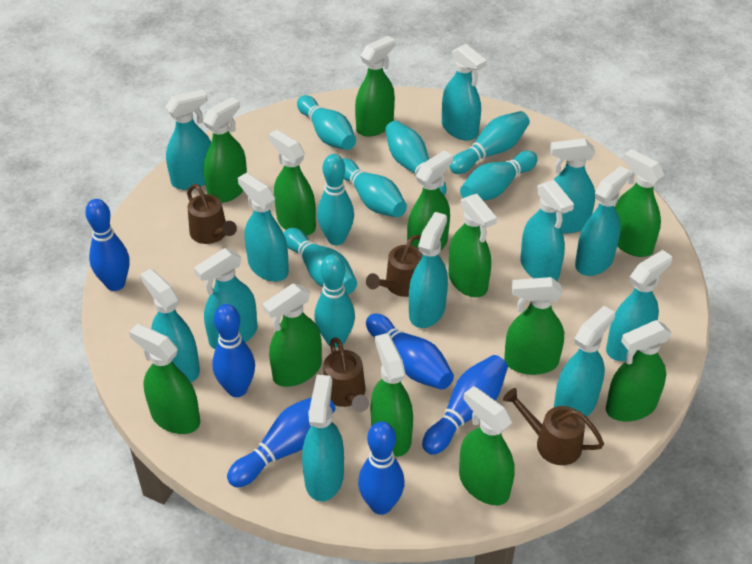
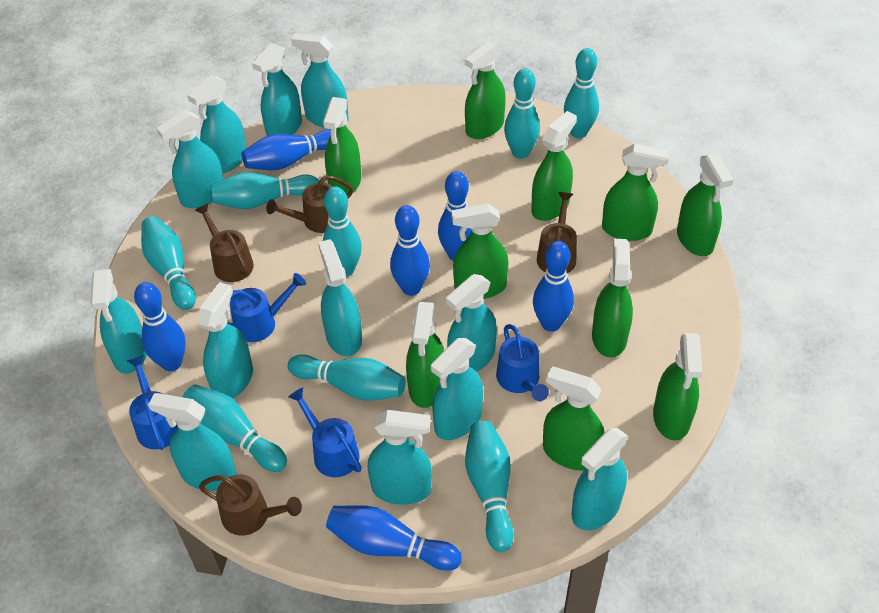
blue watering can: 0 -> 4
green spray bottle: 12 -> 10

